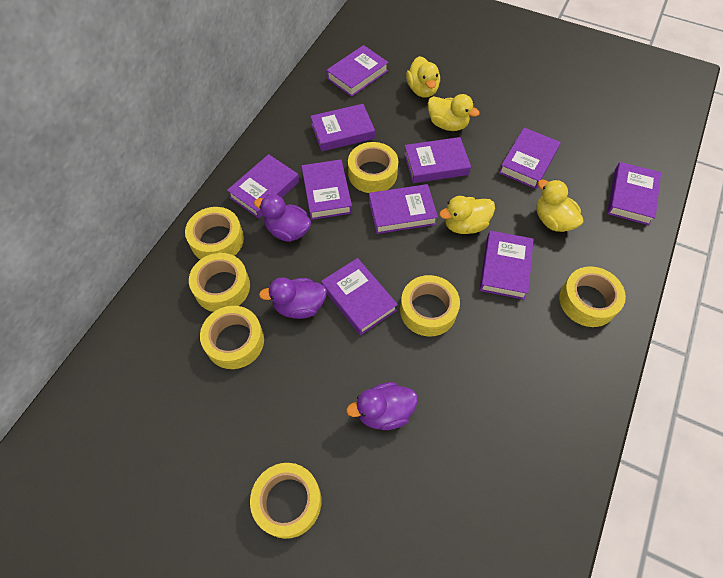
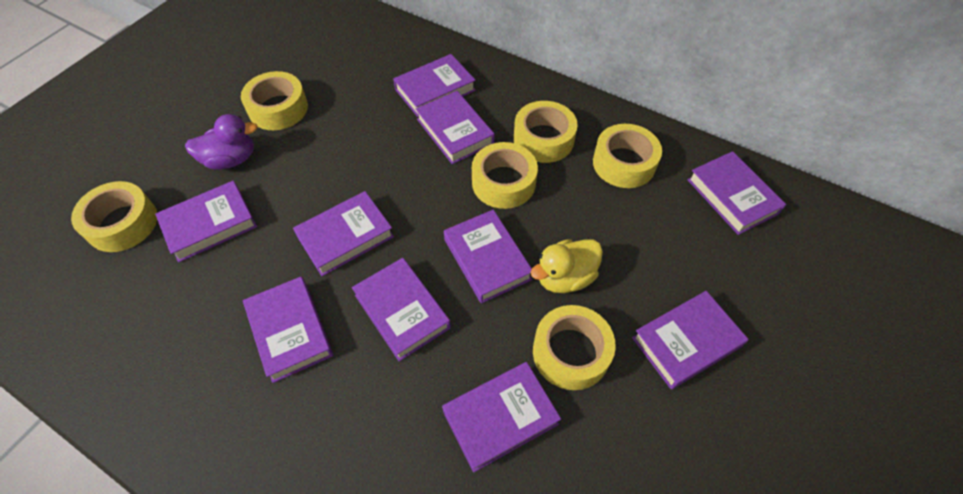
purple duck: 3 -> 1
yellow duck: 4 -> 1
yellow tape: 7 -> 6

